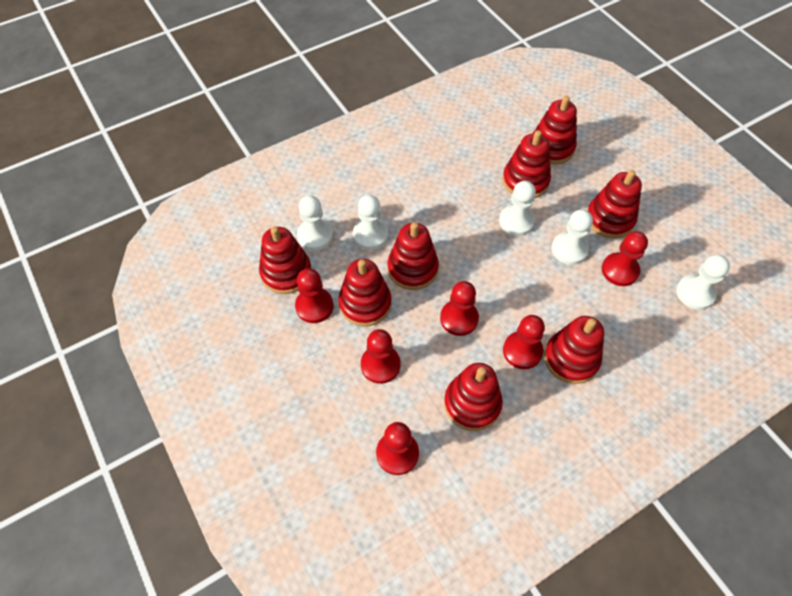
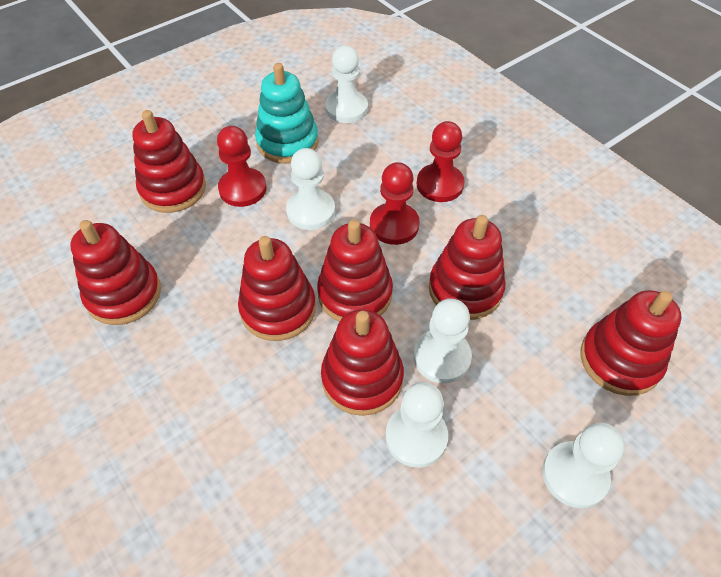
red pawn: 6 -> 3
red stacking toy: 8 -> 7
turquoise stacking toy: 0 -> 1

